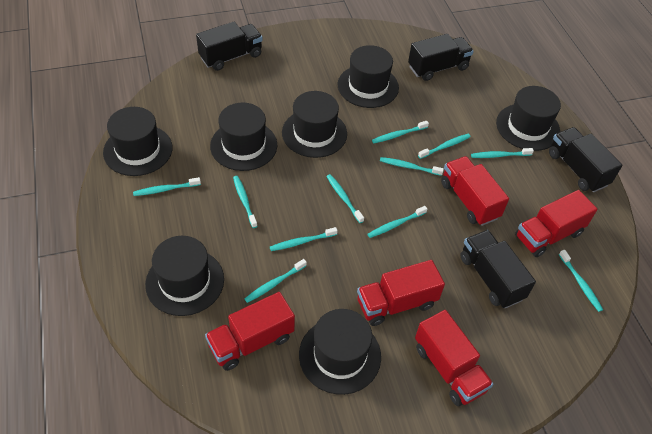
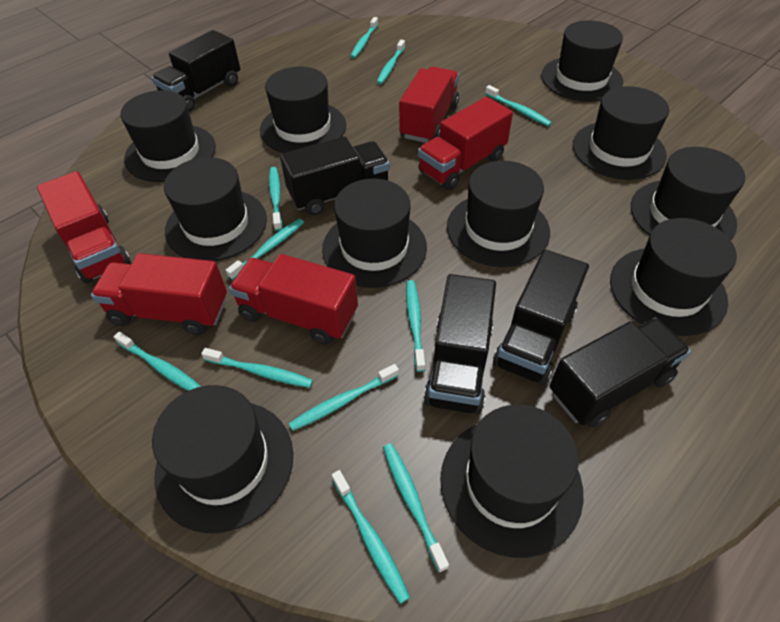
black hat: 7 -> 11
black truck: 4 -> 5

